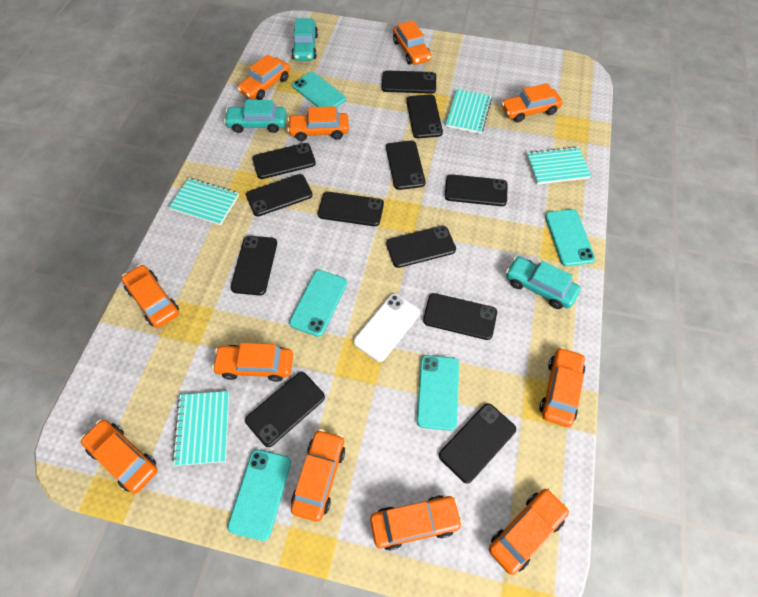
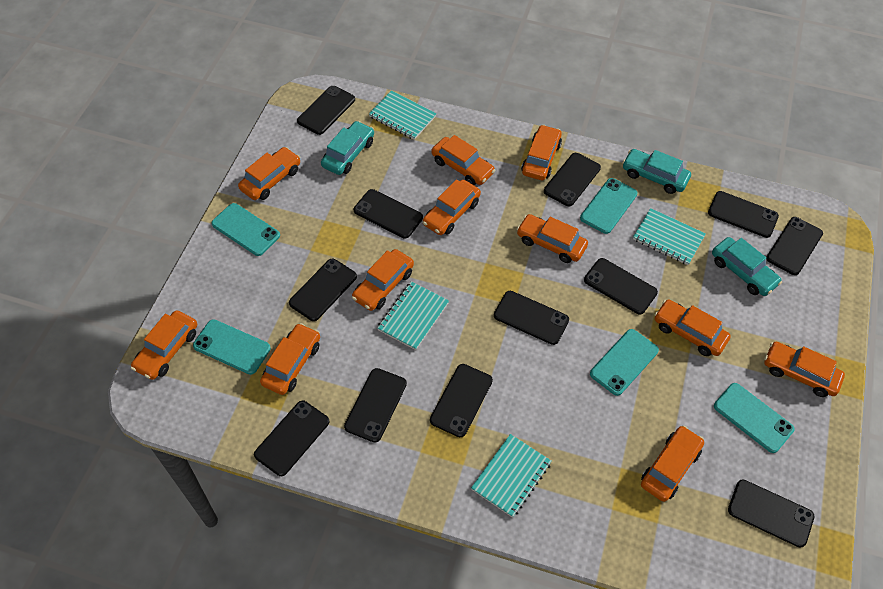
white phone: 1 -> 0

